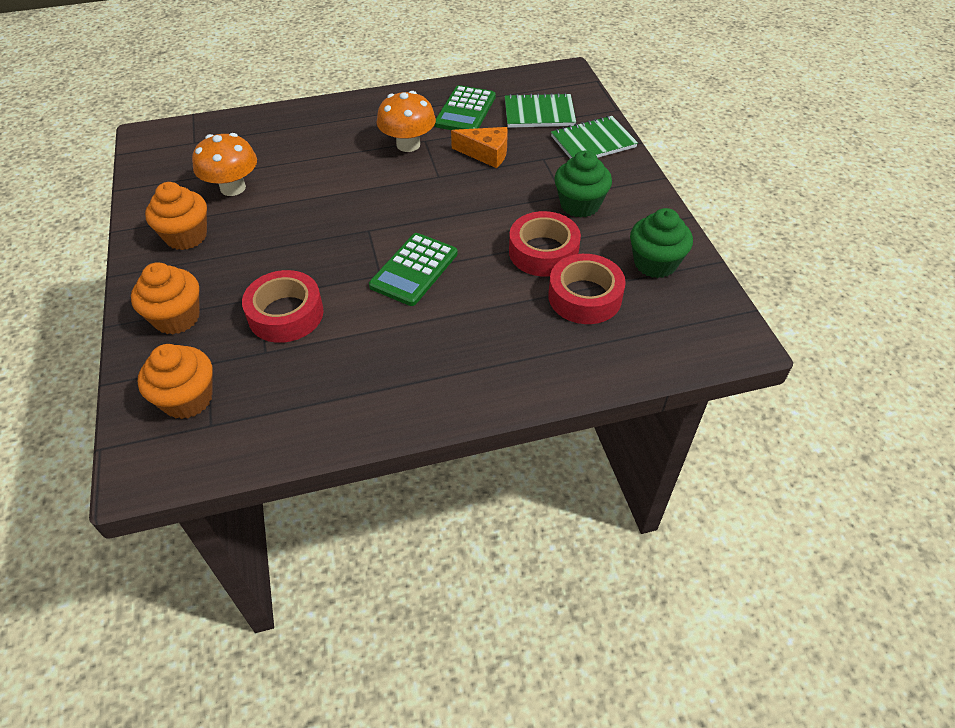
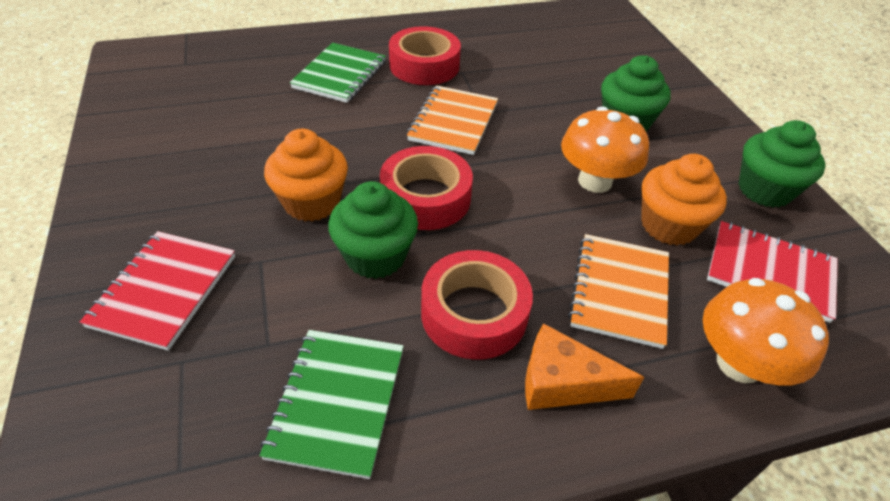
green calculator: 2 -> 0
green cupcake: 2 -> 3
orange cupcake: 3 -> 2
orange notebook: 0 -> 2
red notebook: 0 -> 2

